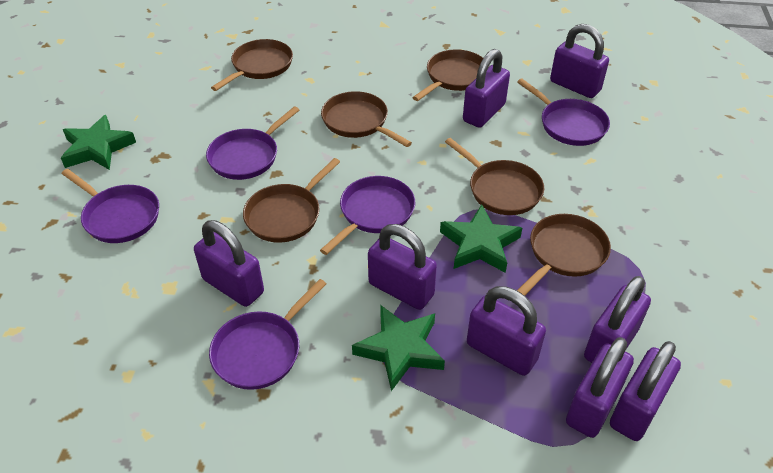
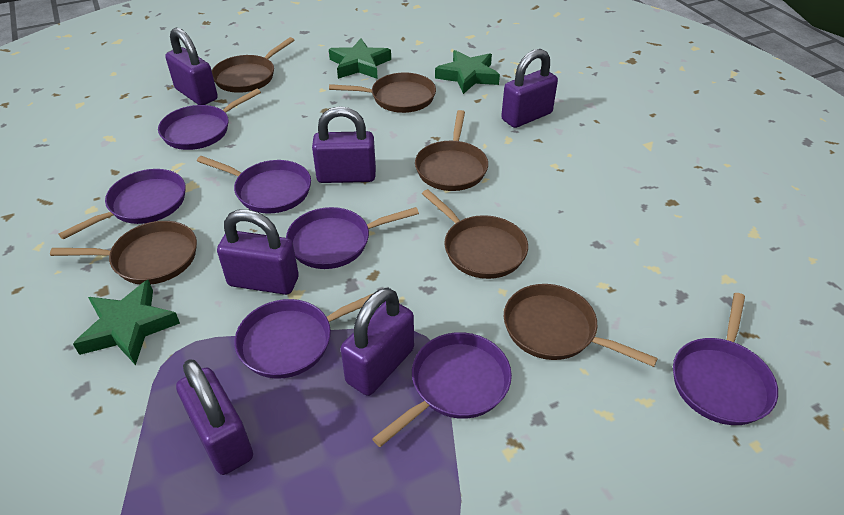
purple padlock: 8 -> 6
purple pan: 5 -> 7

